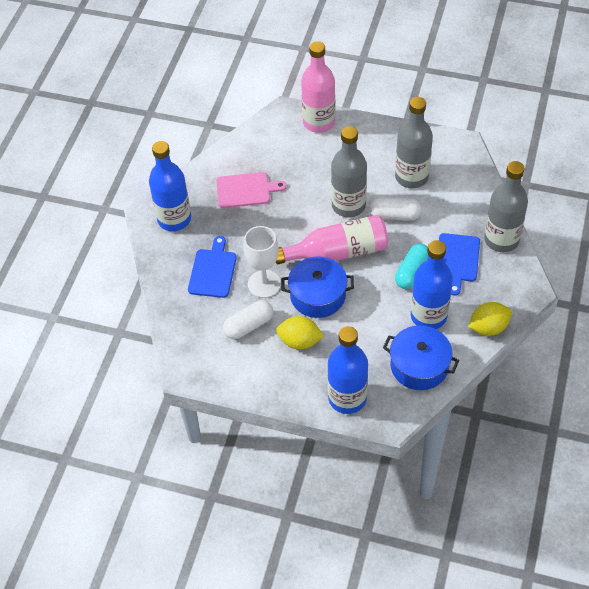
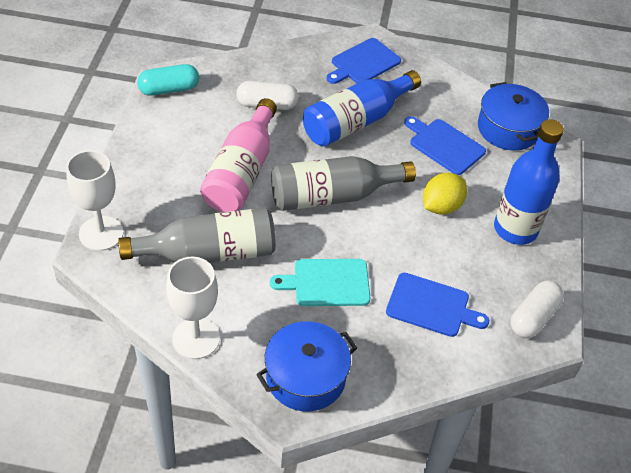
blue bottle: 3 -> 2
blue cutting board: 2 -> 3
grey bottle: 3 -> 2
pink bottle: 2 -> 1
pink cutting board: 1 -> 0
turquoise cutting board: 0 -> 1
white goblet: 1 -> 2
yellow lemon: 2 -> 1

